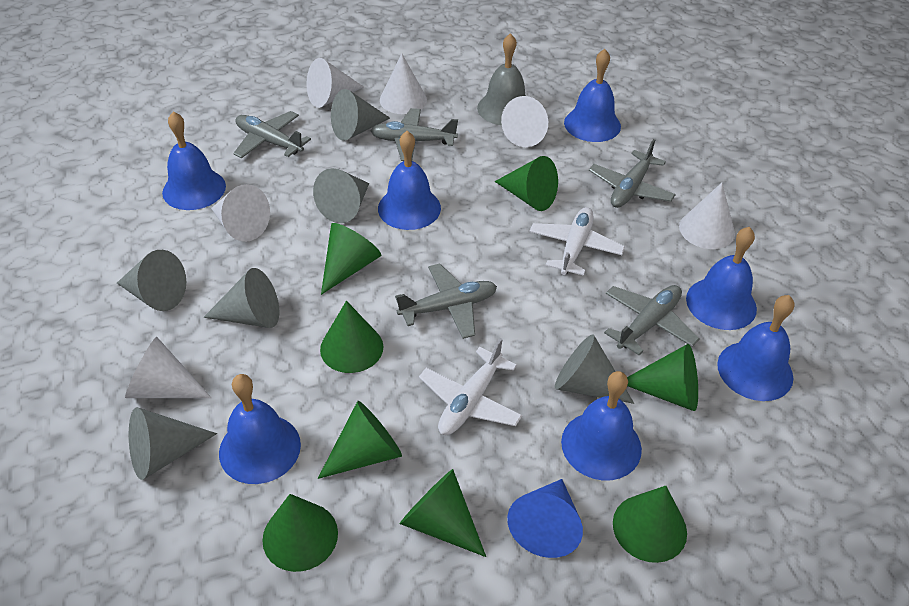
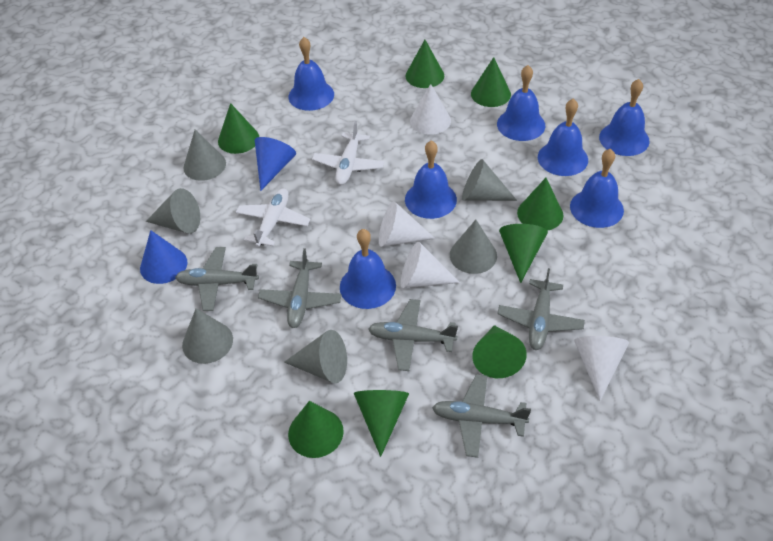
blue cone: 1 -> 2
grey bell: 1 -> 0
white cone: 6 -> 4

